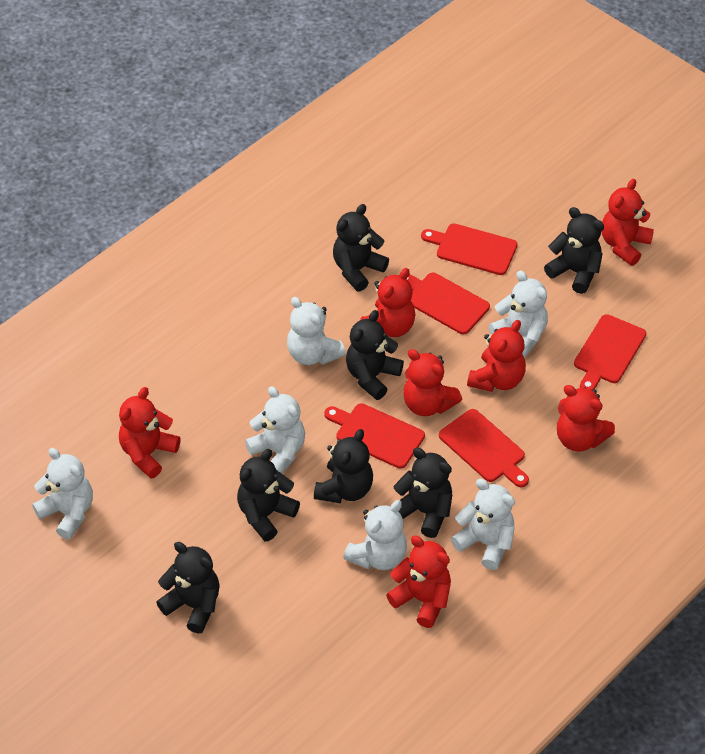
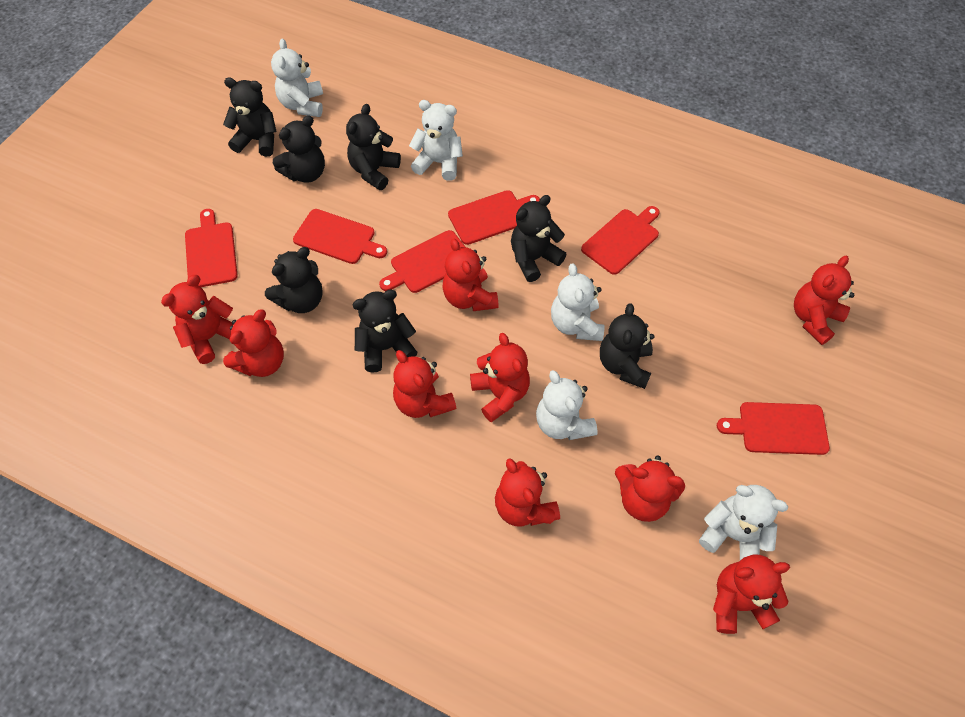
red cutting board: 5 -> 6
red teddy bear: 7 -> 9
white teddy bear: 6 -> 5

